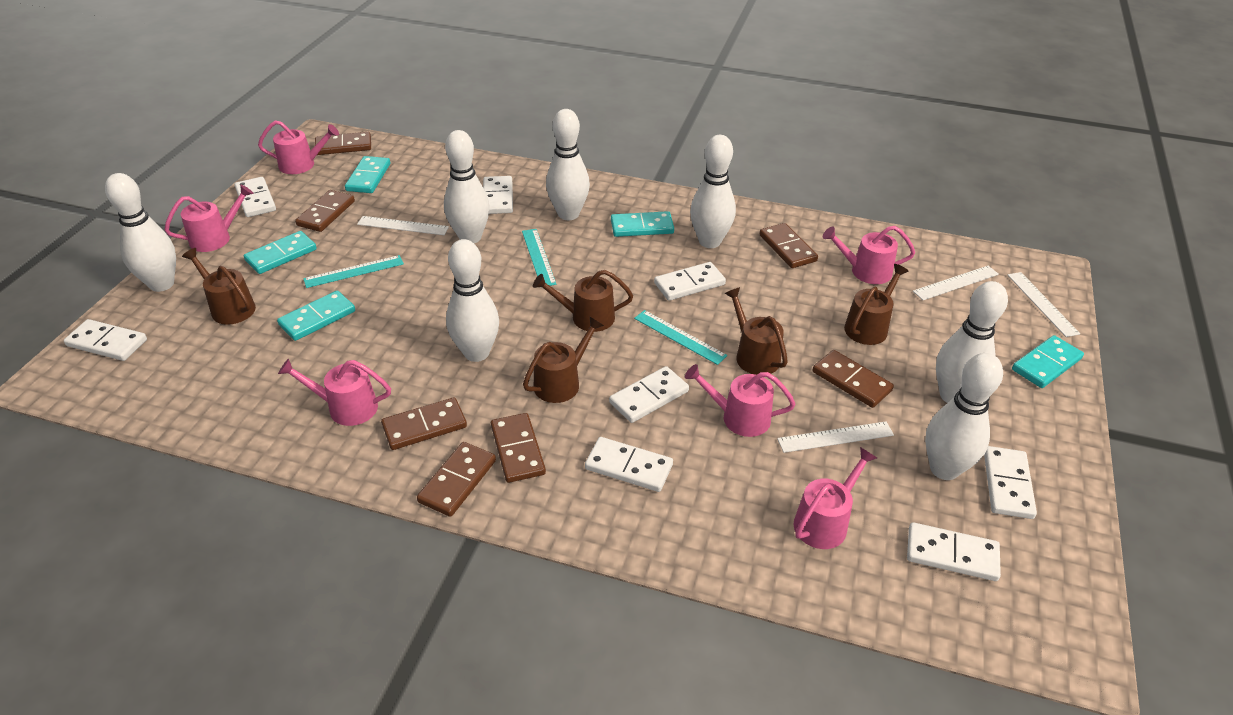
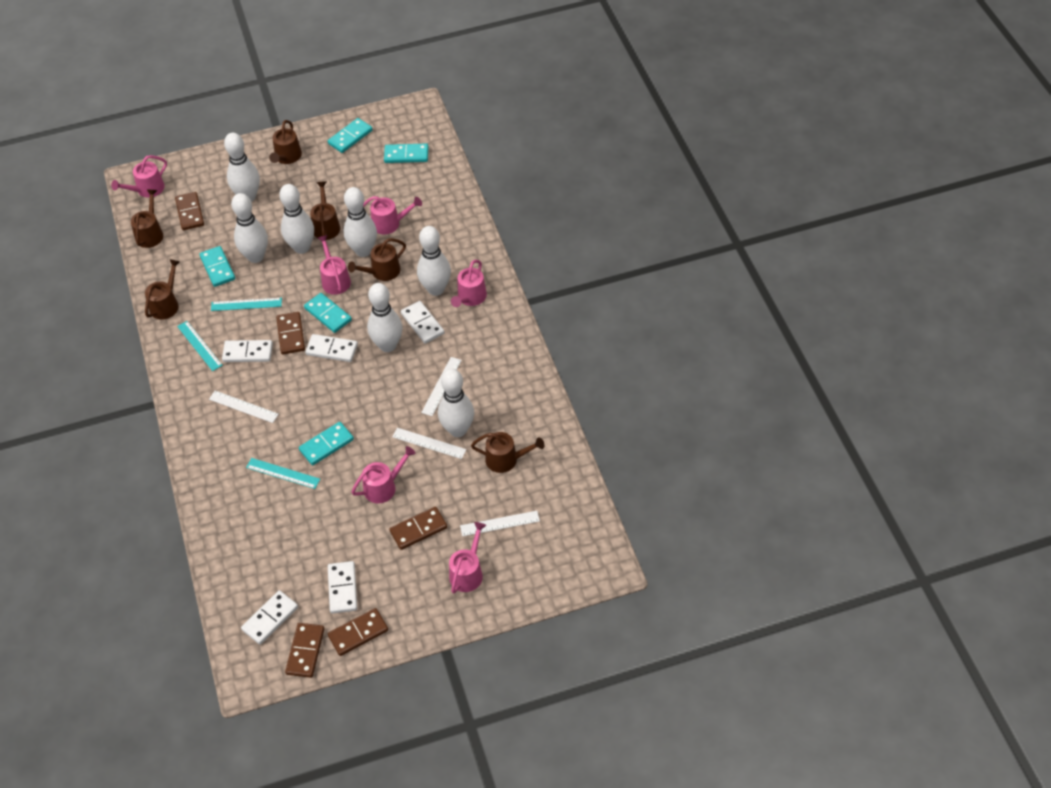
brown domino: 7 -> 5
brown watering can: 5 -> 6
white domino: 8 -> 5

